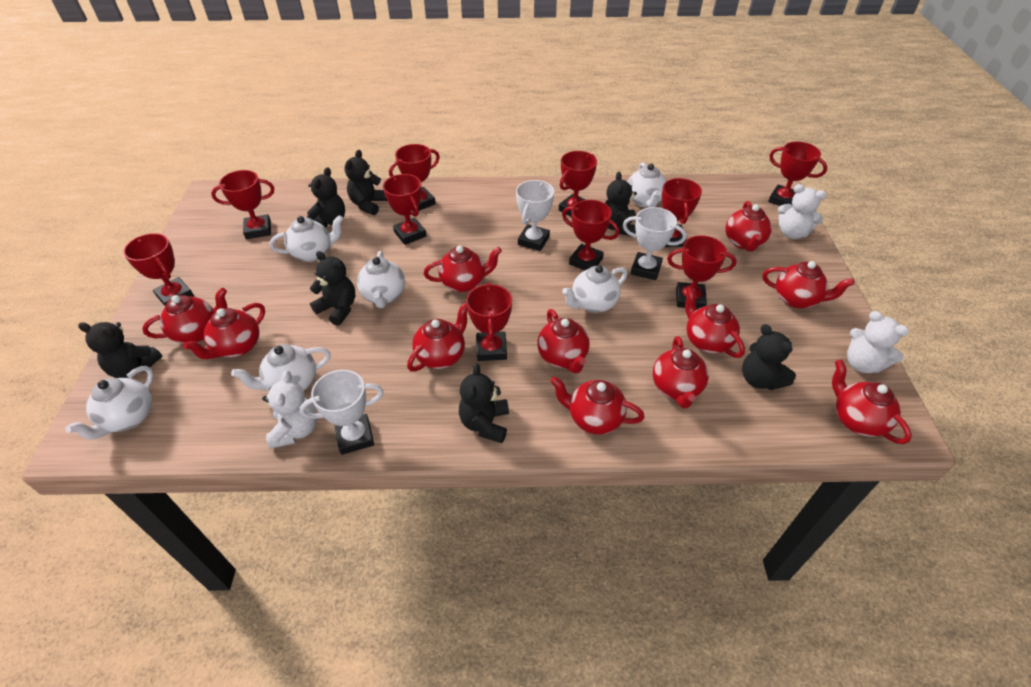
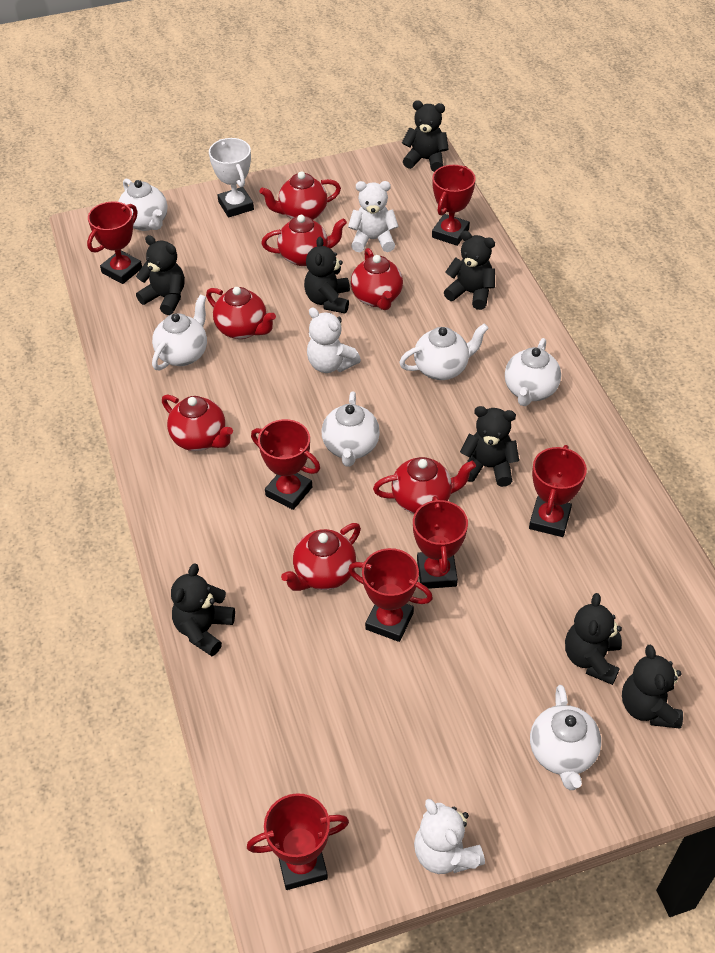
black teddy bear: 7 -> 8
red teapot: 11 -> 7
red trophy: 10 -> 7
white trophy: 3 -> 1

